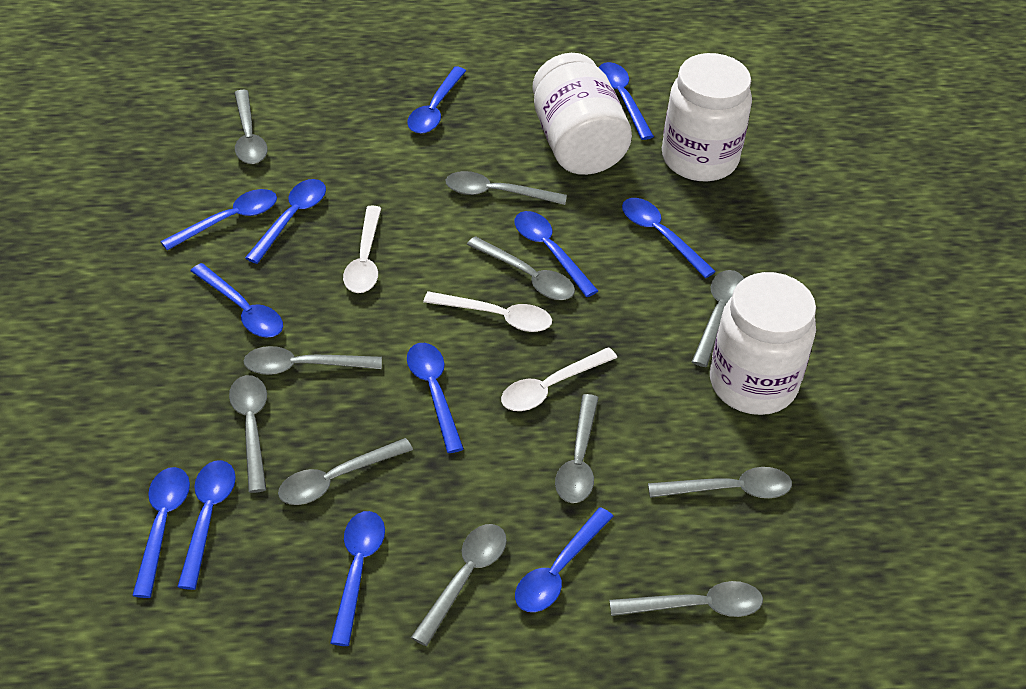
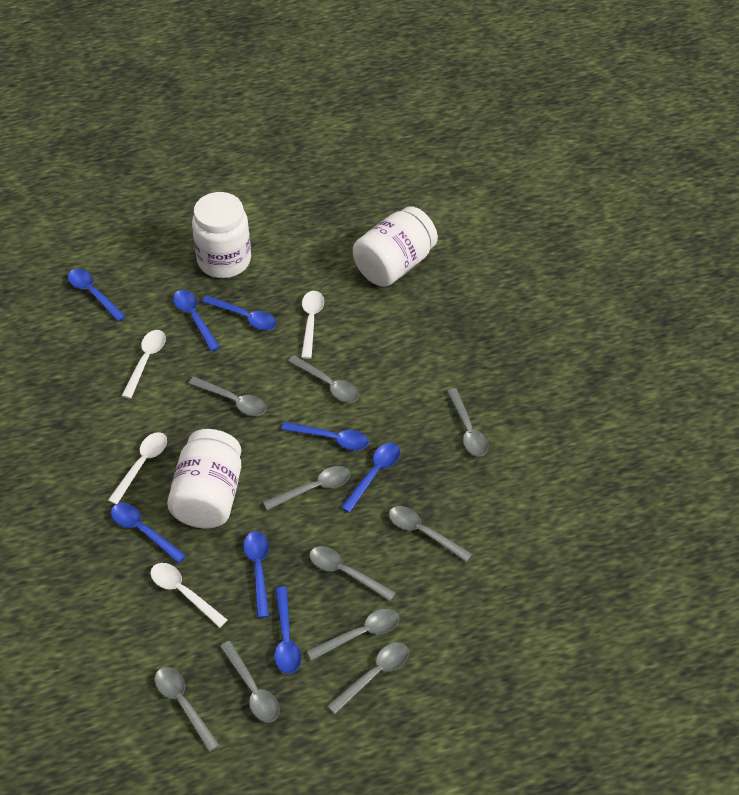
blue spoon: 12 -> 8
grey spoon: 11 -> 10
white spoon: 3 -> 4

